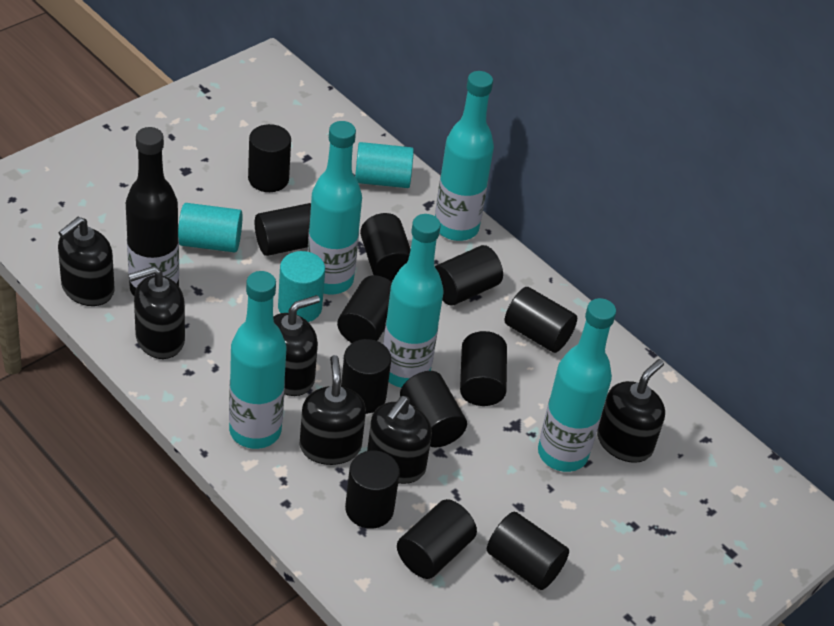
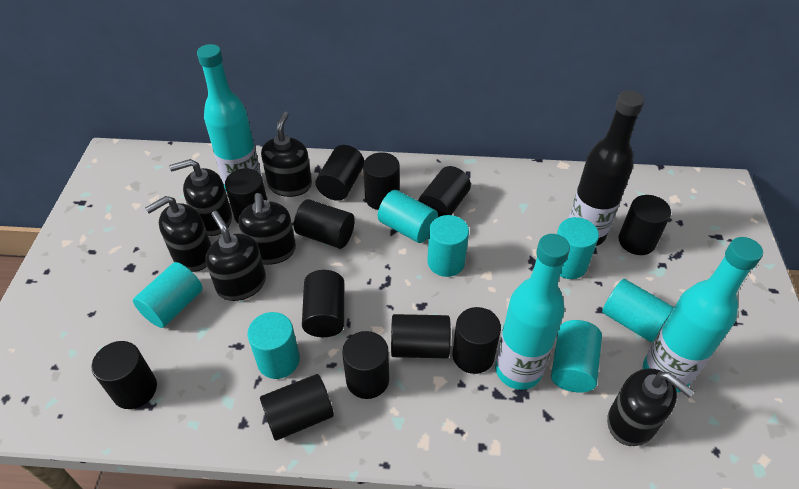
turquoise bottle: 5 -> 3
turquoise cylinder: 3 -> 7

